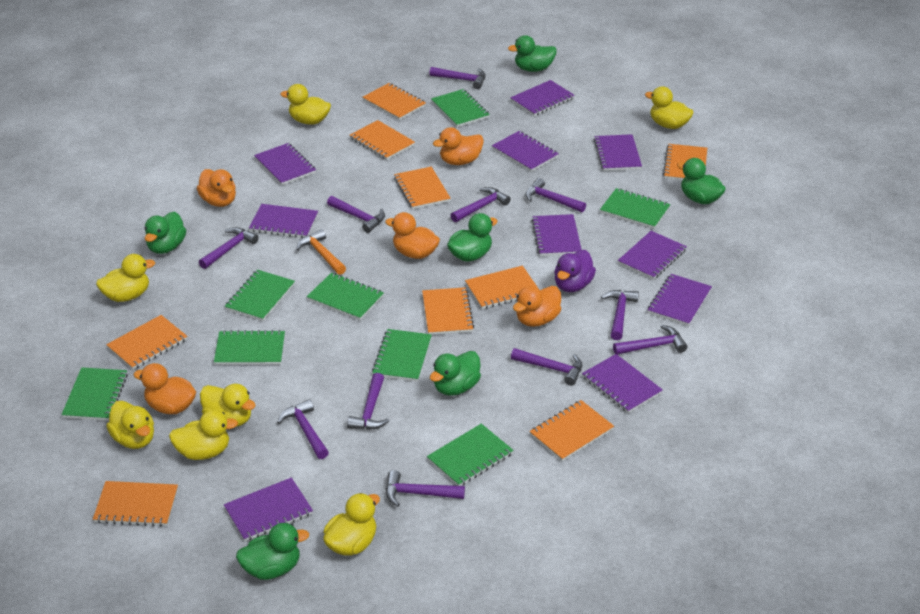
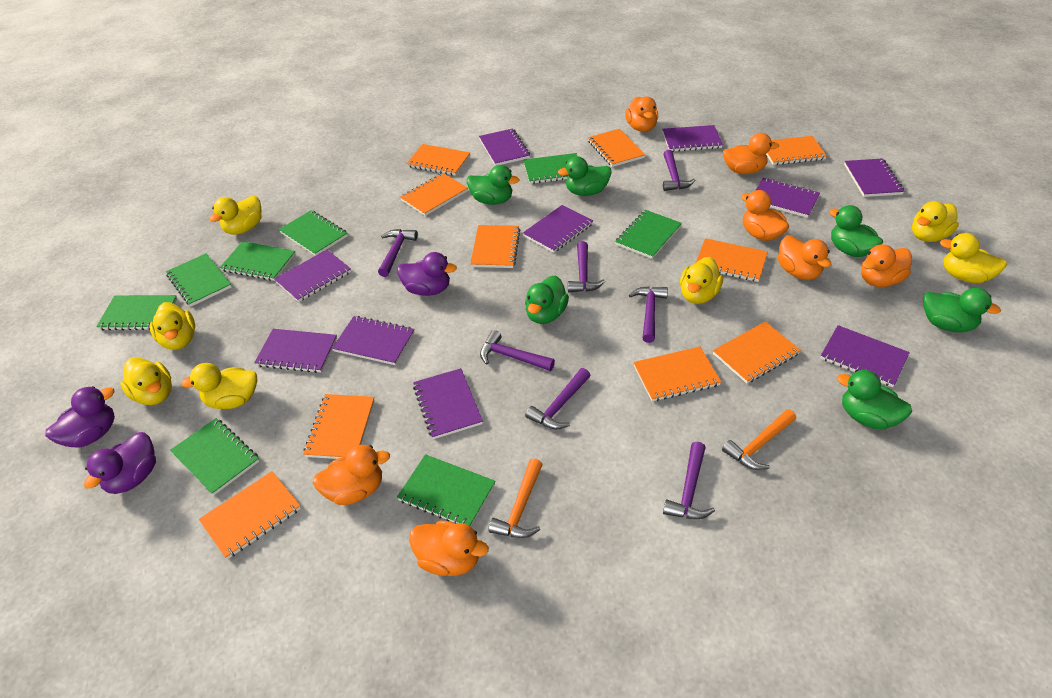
orange duck: 5 -> 7
orange hammer: 1 -> 2
orange notebook: 9 -> 10
purple duck: 1 -> 3
purple hammer: 11 -> 7

